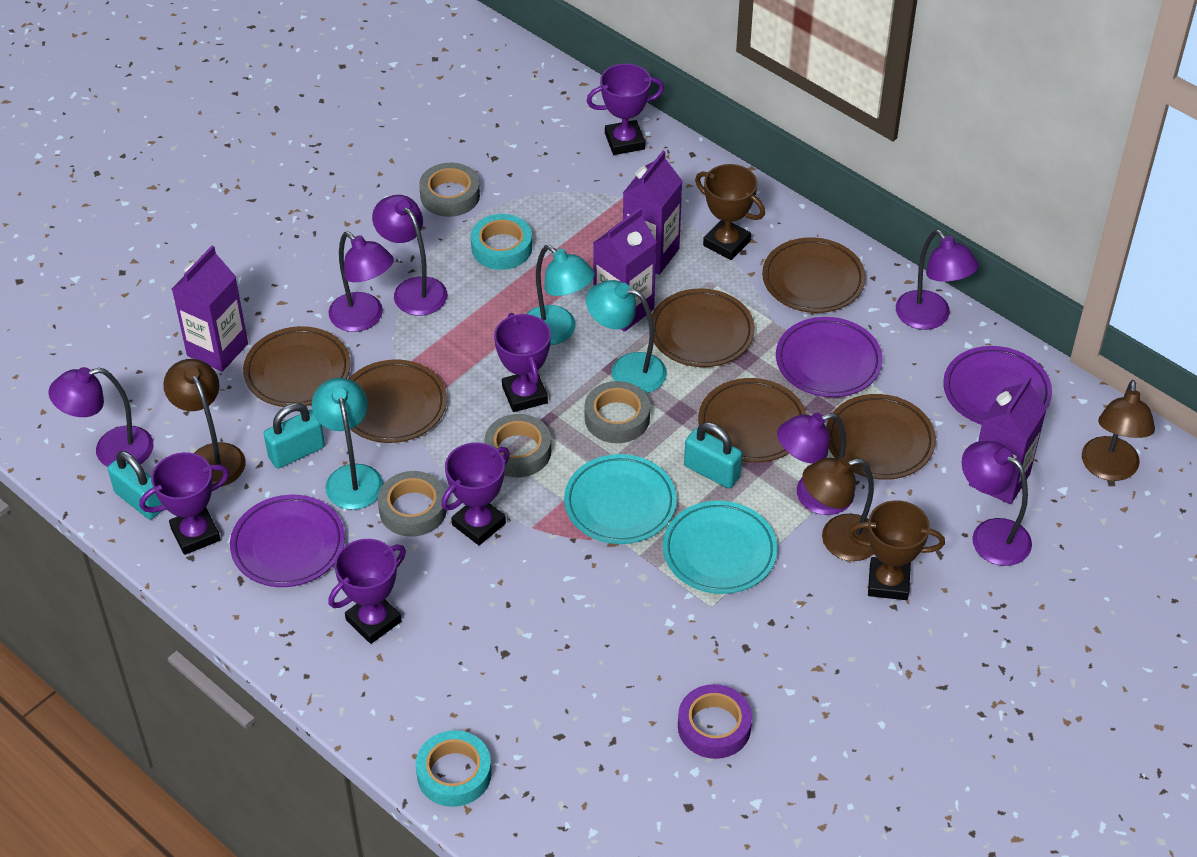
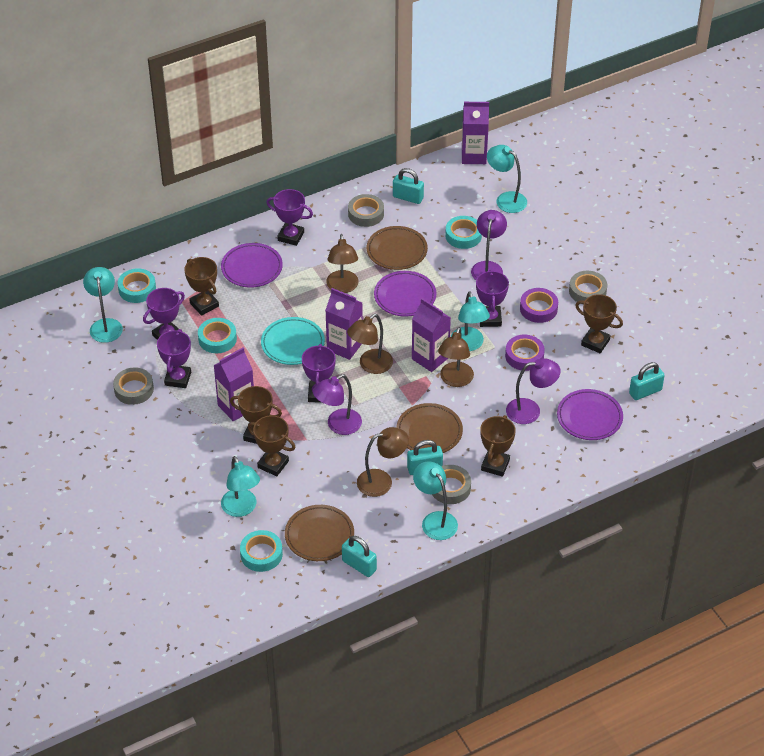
brown lamp: 3 -> 4
brown plate: 6 -> 3
brown trophy: 2 -> 5
purple lamp: 6 -> 3
purple tape: 1 -> 2
turquoise lamp: 3 -> 5
turquoise padlock: 3 -> 4
turquoise plate: 2 -> 1
turquoise tape: 2 -> 4

